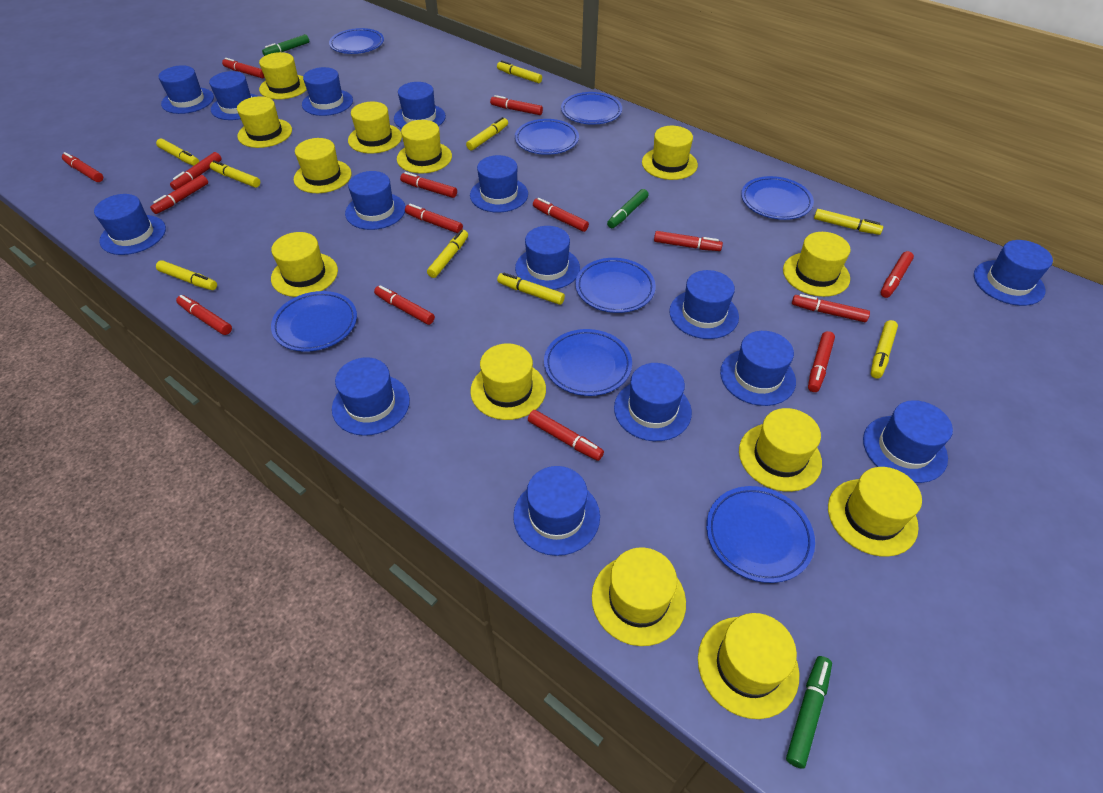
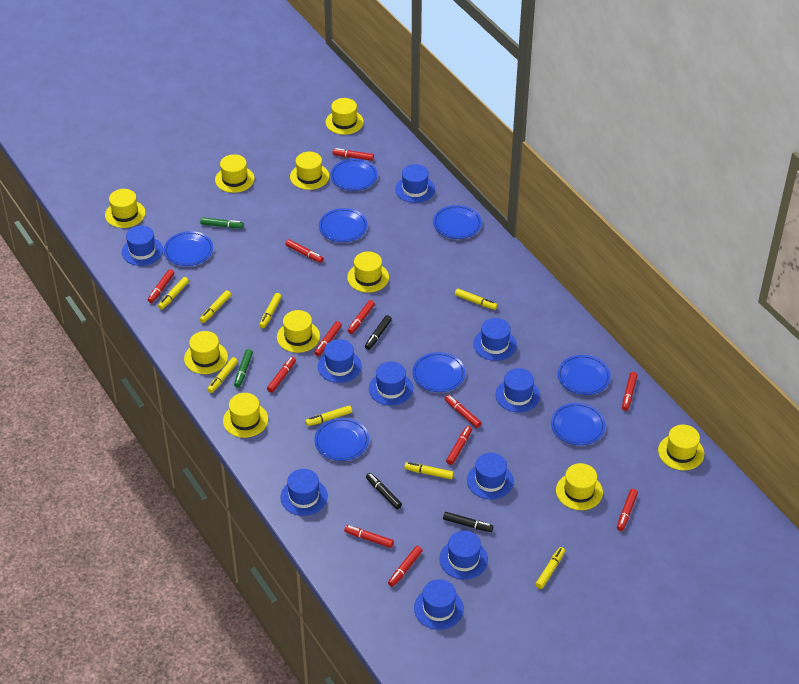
black marker: 0 -> 3
blue hat: 15 -> 10
green marker: 3 -> 2
red marker: 15 -> 12
yellow hat: 13 -> 10
yellow marker: 9 -> 8

